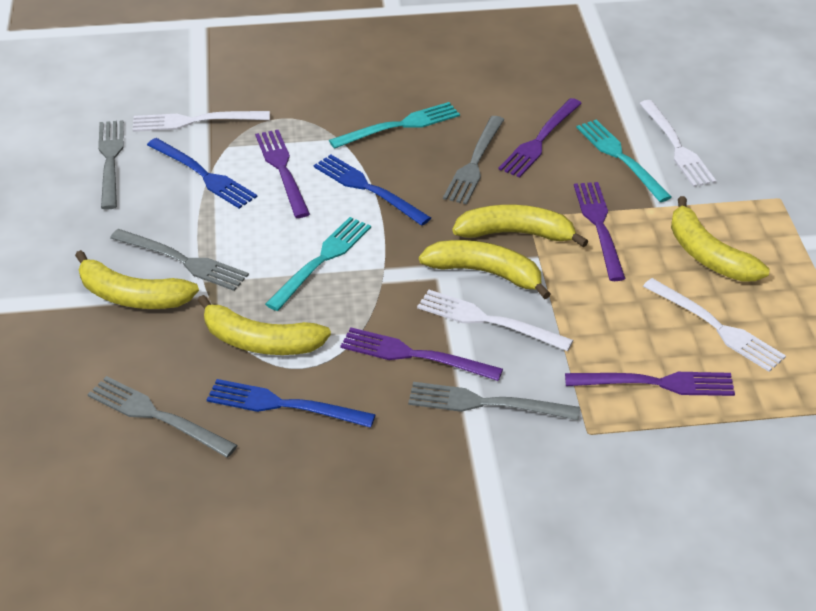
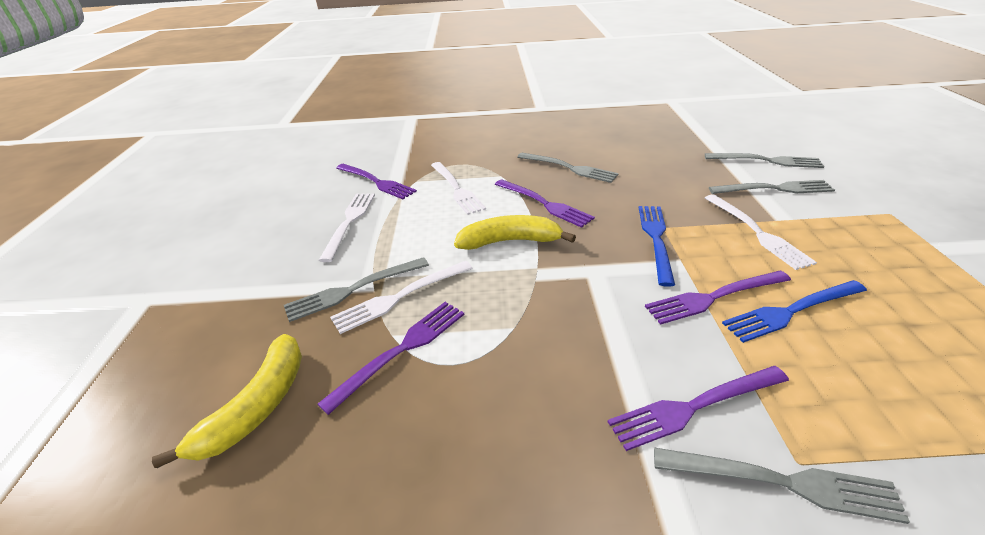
blue fork: 3 -> 2
turquoise fork: 3 -> 0
yellow banana: 5 -> 2

